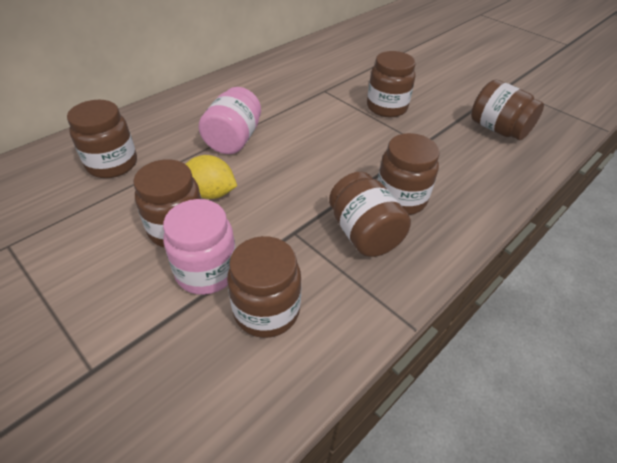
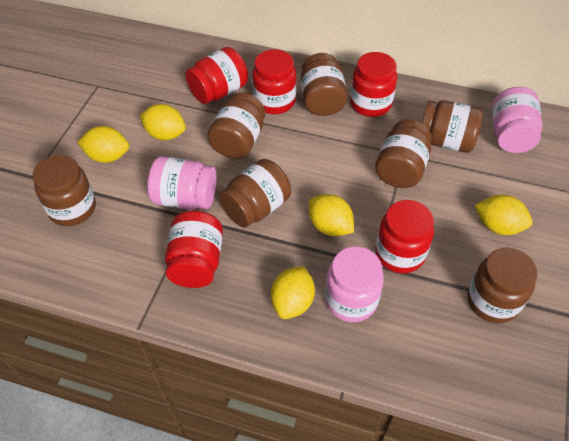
pink jar: 2 -> 3
red jar: 0 -> 5
yellow lemon: 1 -> 5

